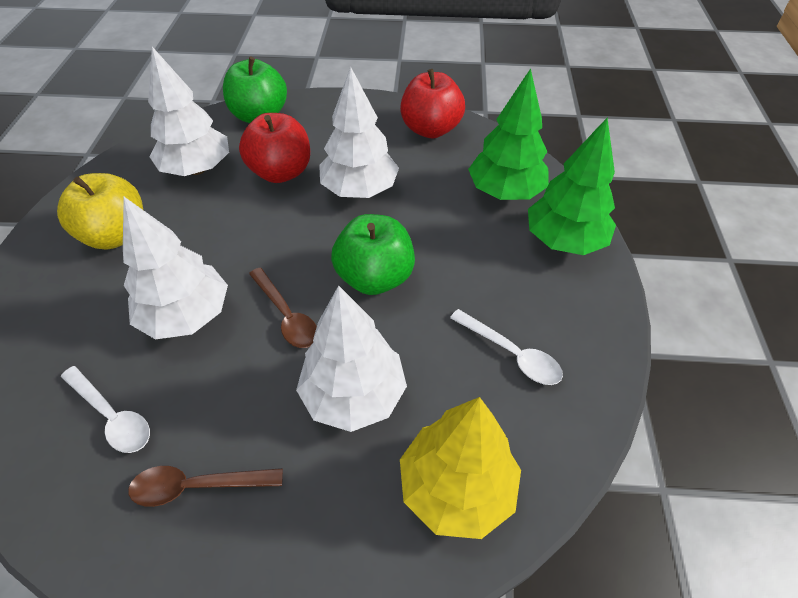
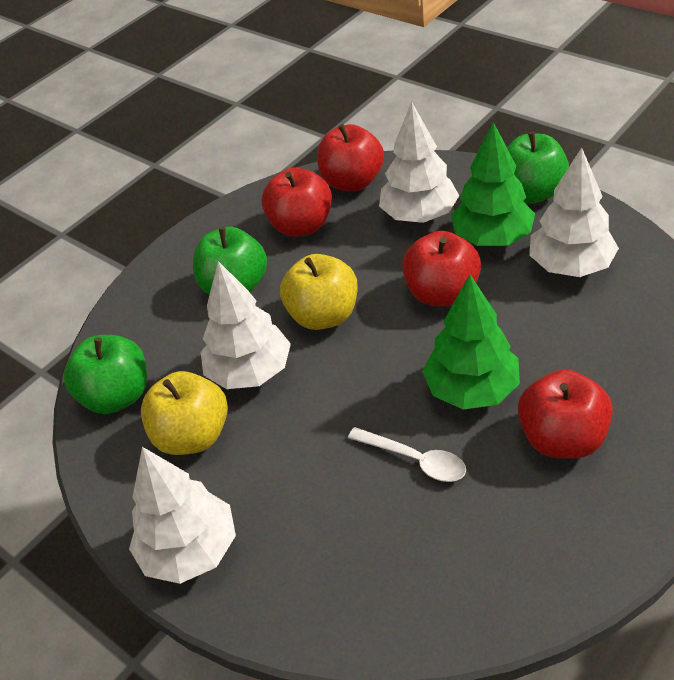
brown spoon: 2 -> 0
green apple: 2 -> 3
red apple: 2 -> 4
white spoon: 2 -> 1
yellow apple: 1 -> 2
yellow tree: 1 -> 0

